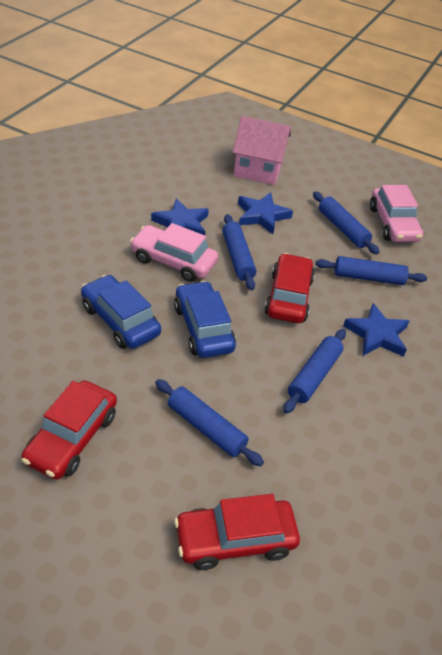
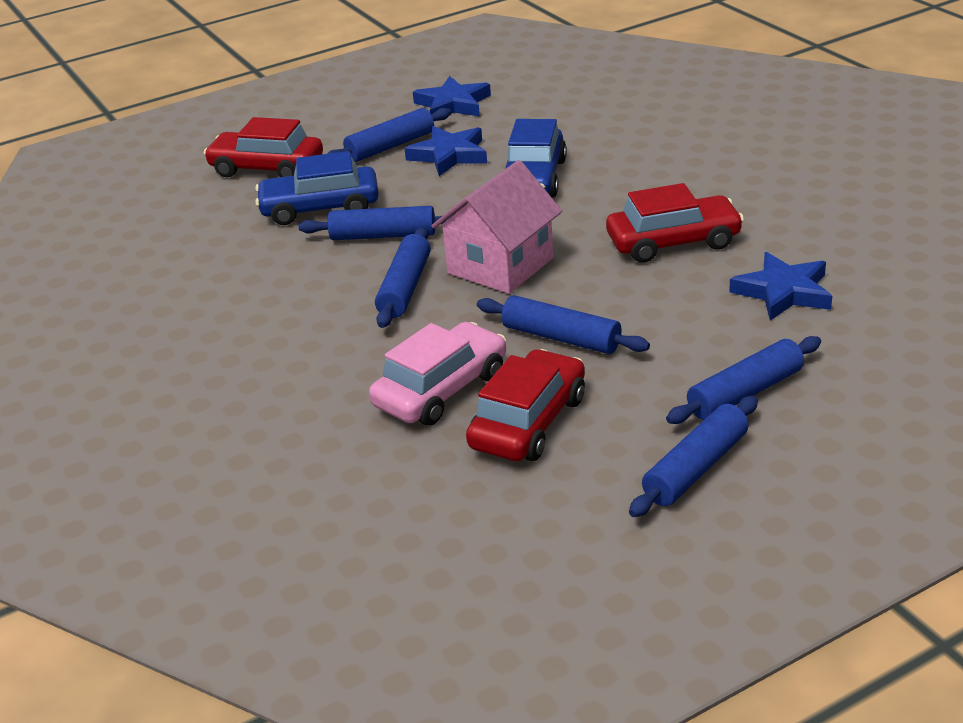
blue rolling pin: 5 -> 6
pink car: 2 -> 1

